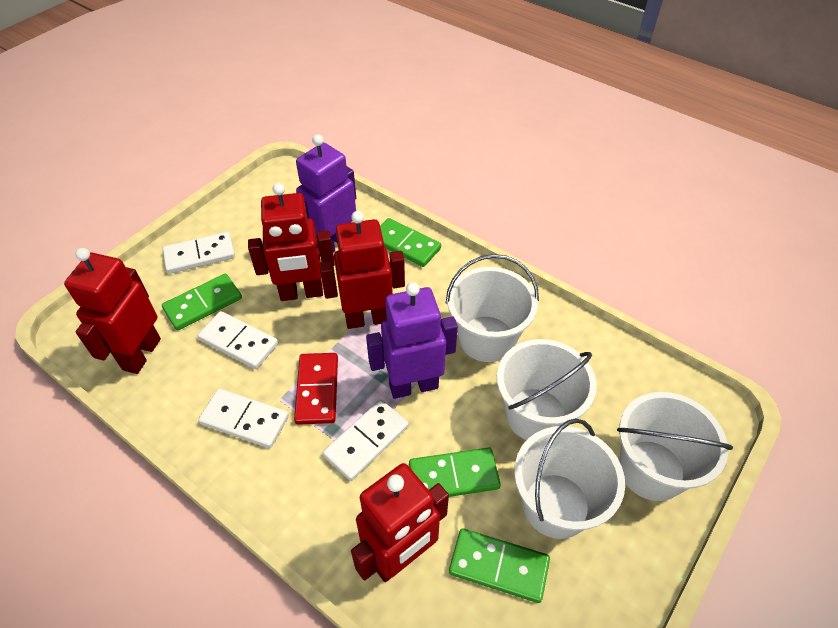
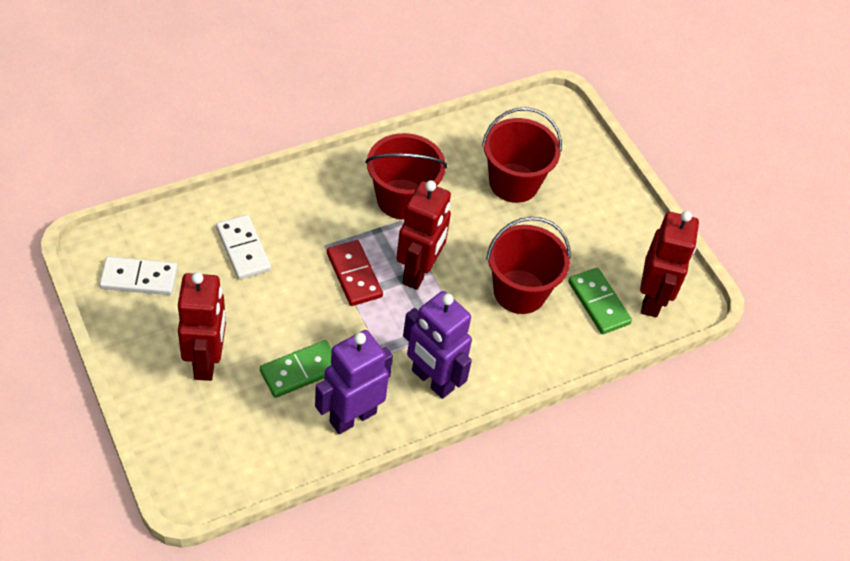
green domino: 4 -> 2
red bucket: 0 -> 3
red robot: 4 -> 3
white bucket: 4 -> 0
white domino: 4 -> 2

